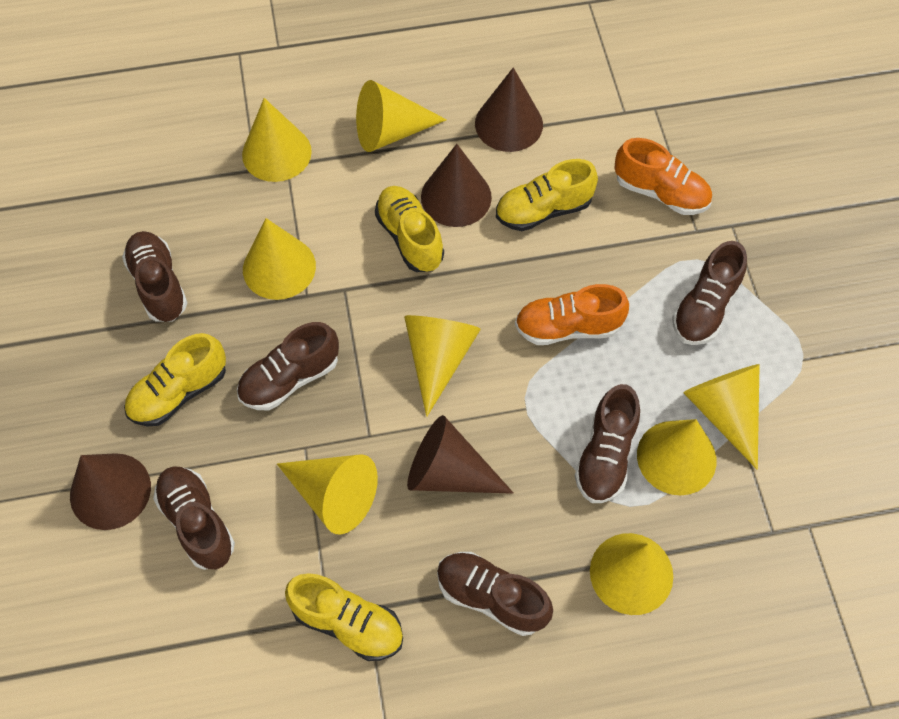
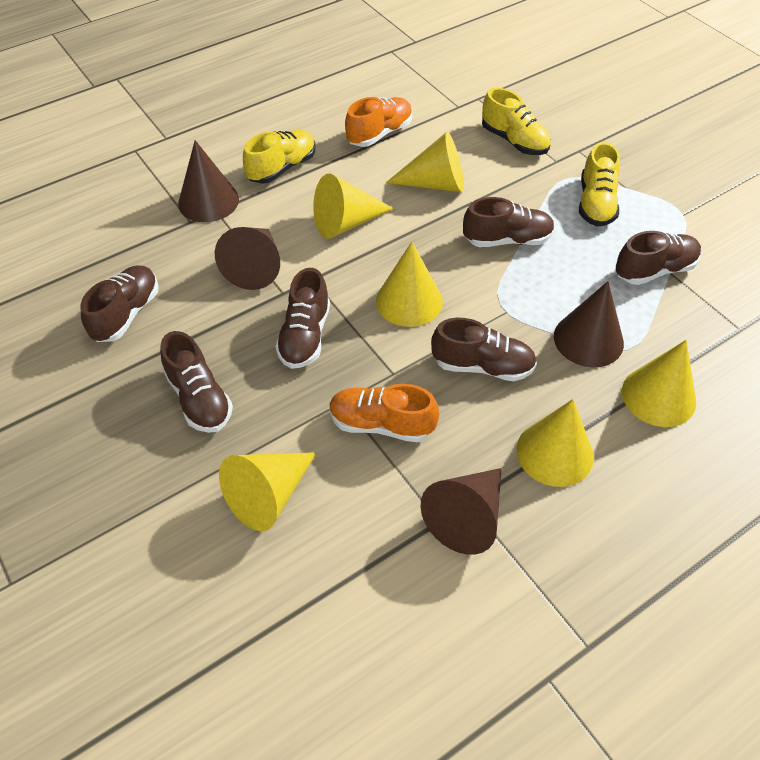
yellow cone: 8 -> 6
yellow shoe: 4 -> 3

